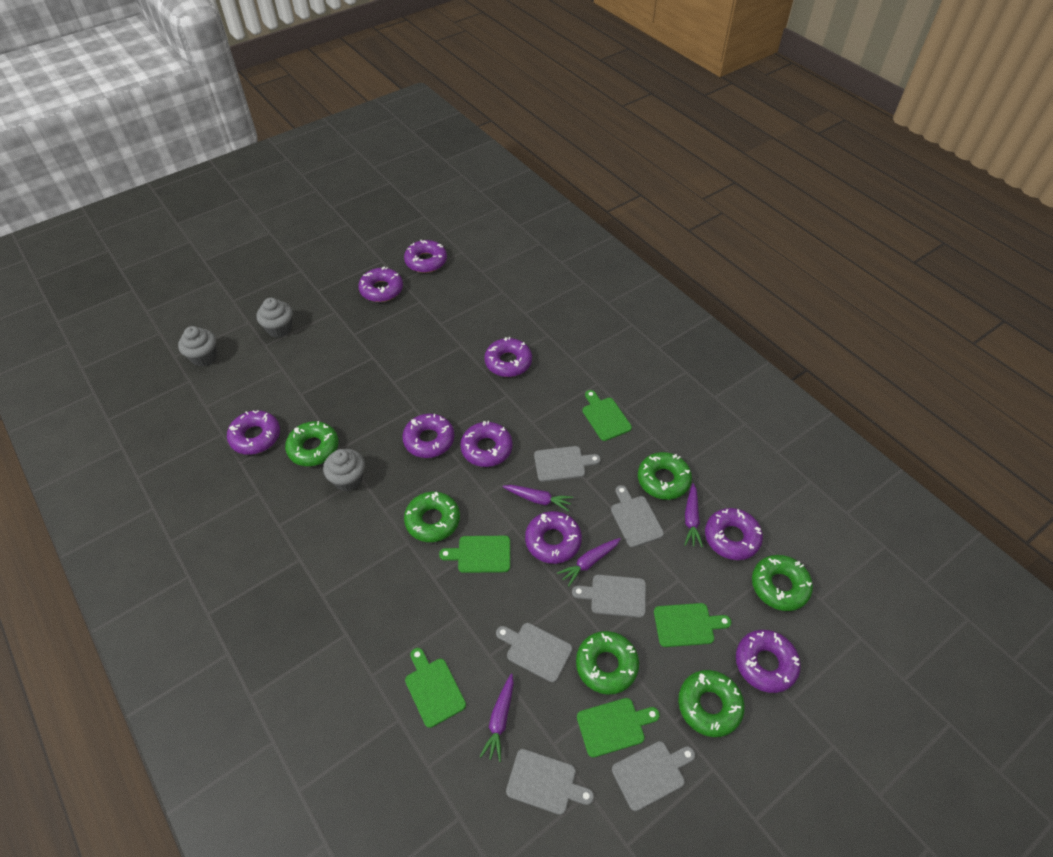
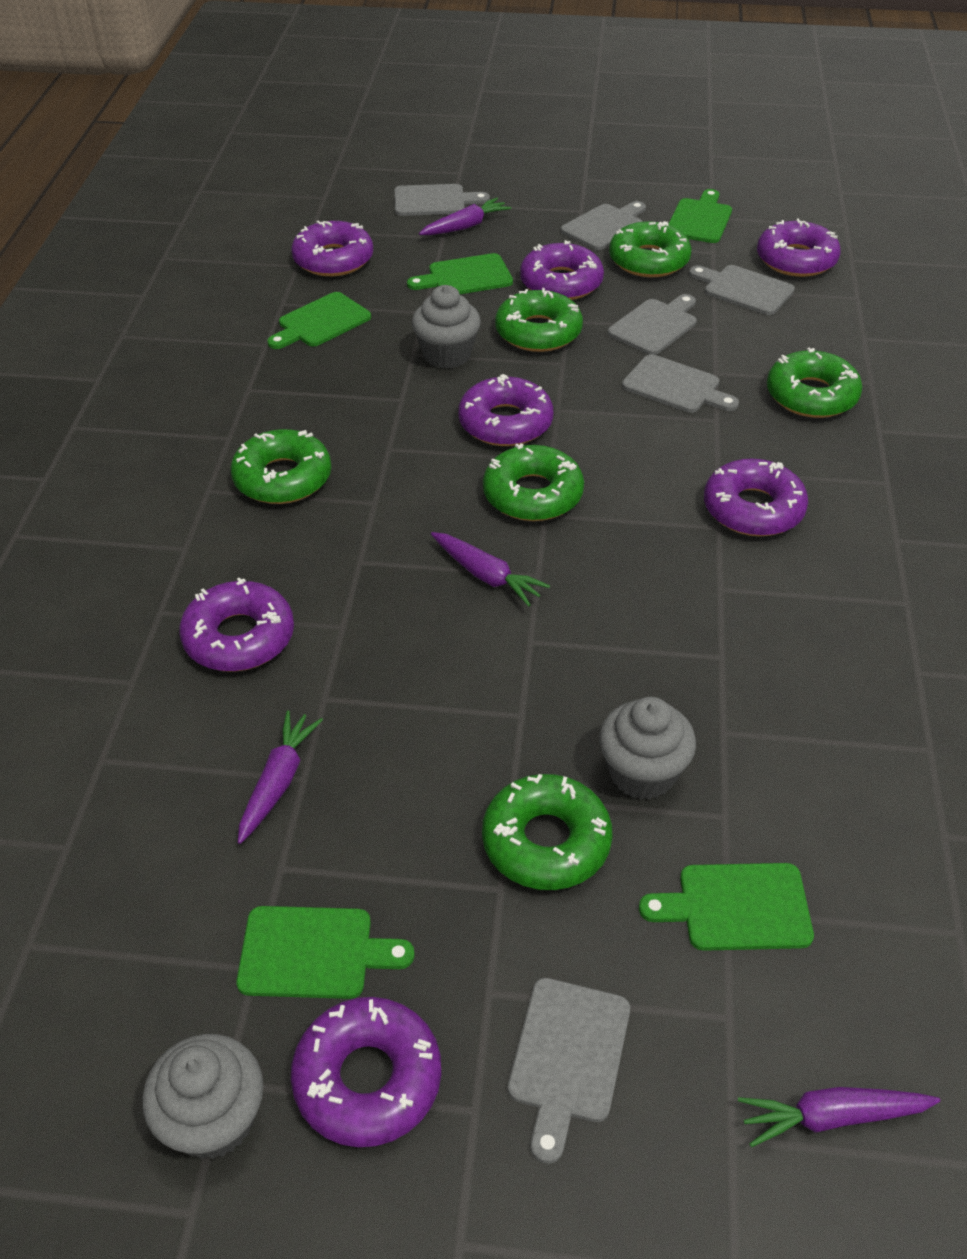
purple donut: 9 -> 7

